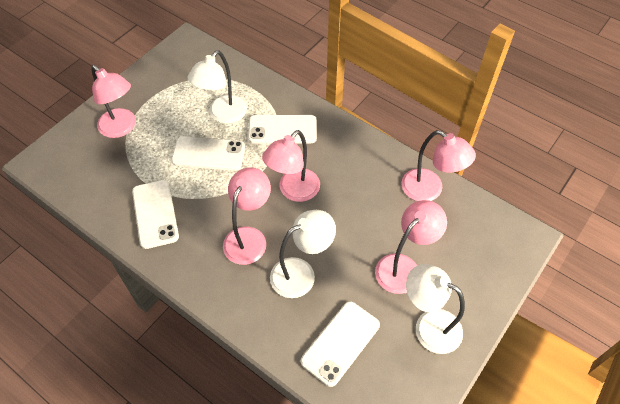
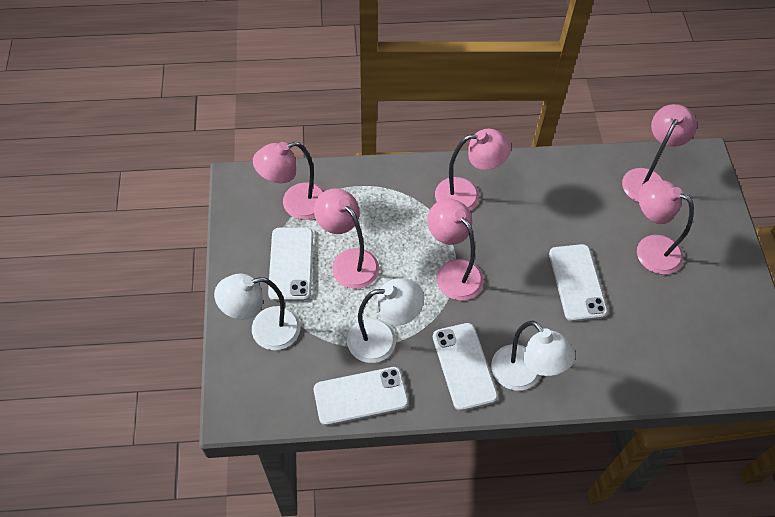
pink lamp: 5 -> 6

